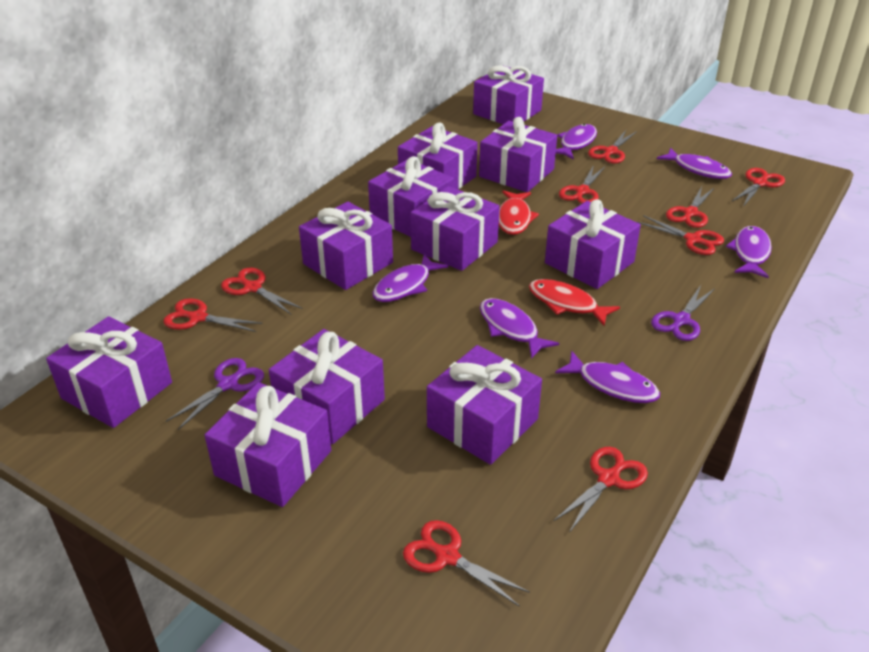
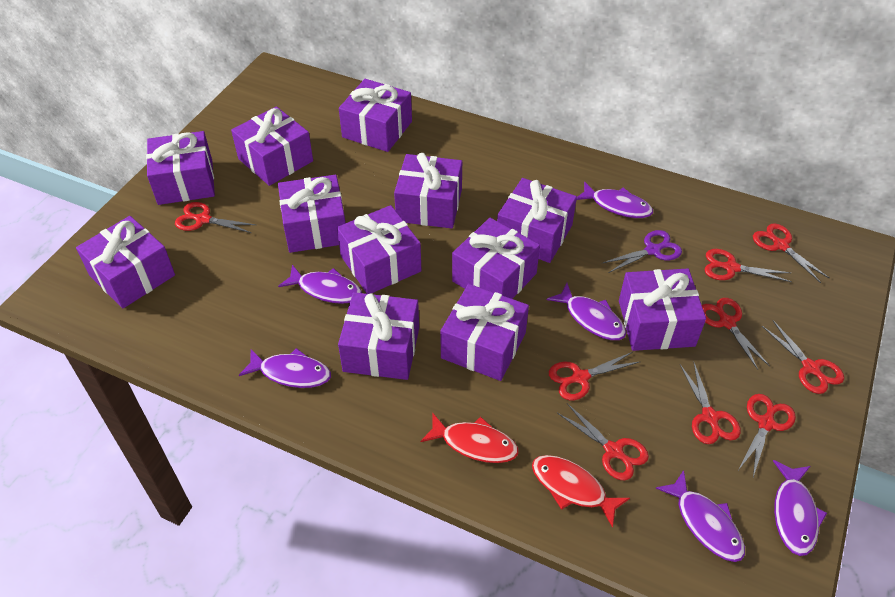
purple gift: 11 -> 12
purple scissors: 2 -> 1

